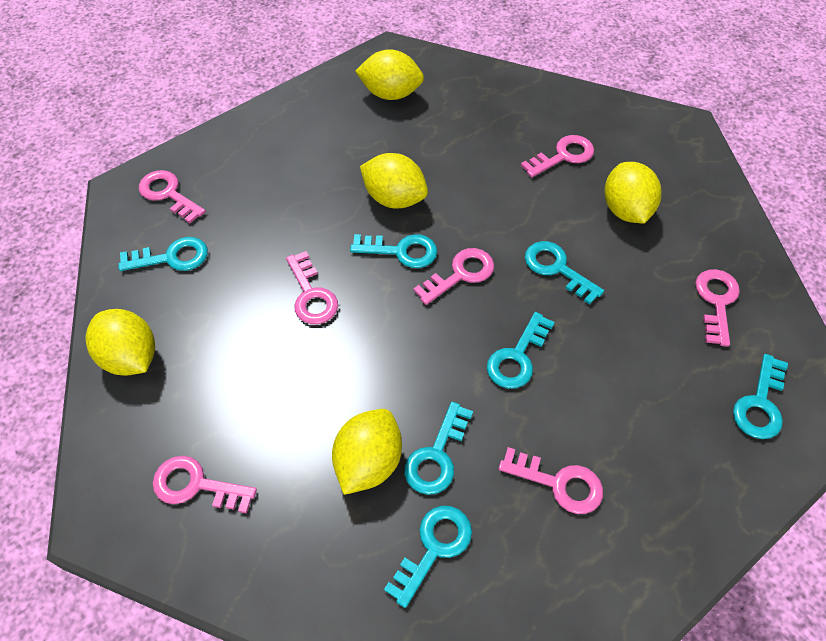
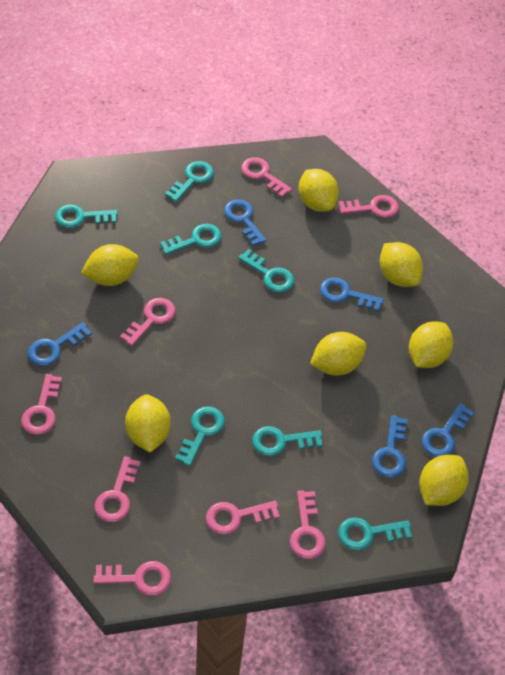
blue key: 0 -> 5
pink key: 7 -> 8
yellow lemon: 5 -> 7

